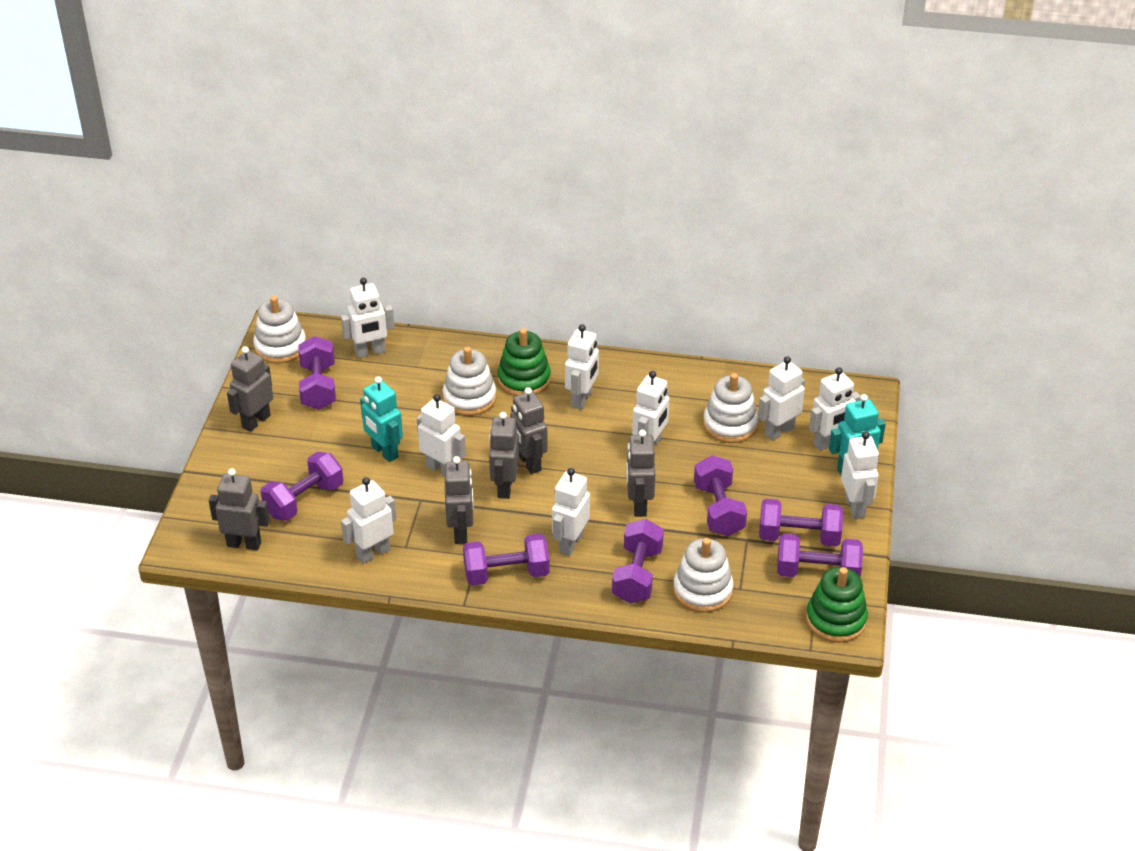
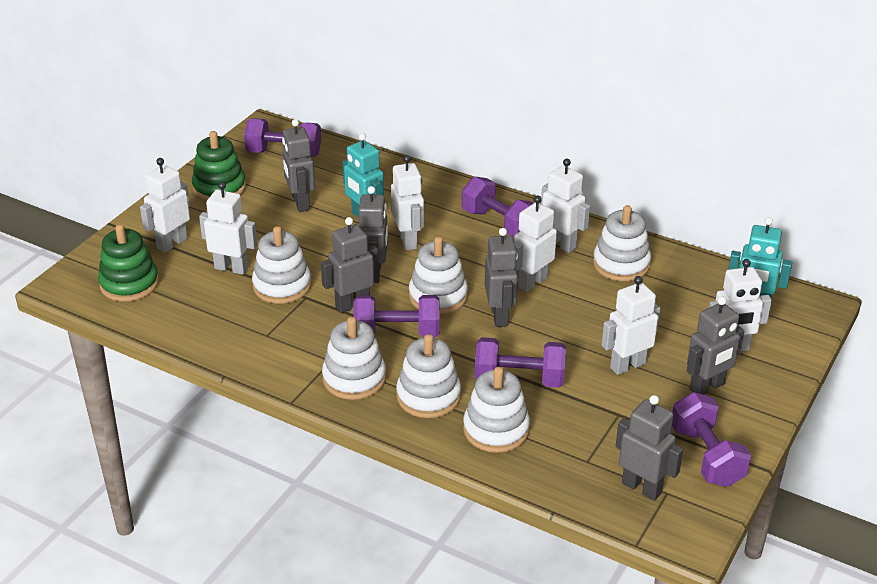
purple dumbbell: 7 -> 5
white robot: 9 -> 7
white stacking toy: 4 -> 6

